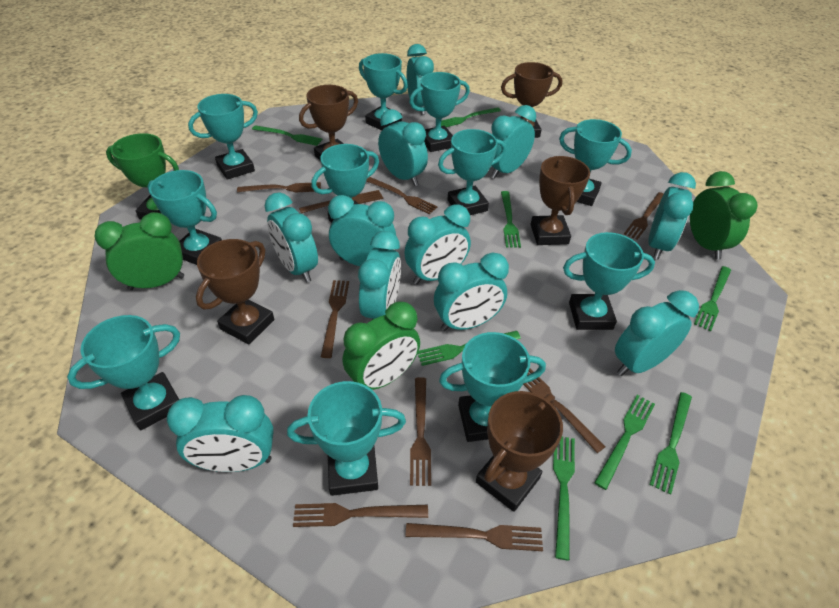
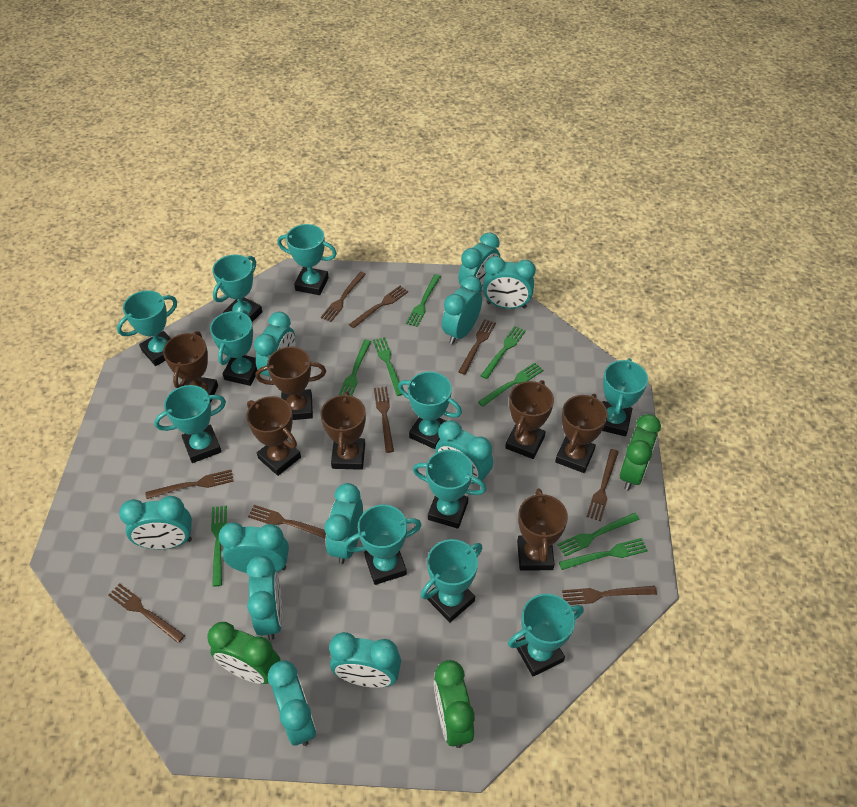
brown trophy: 5 -> 7
green trophy: 1 -> 0

